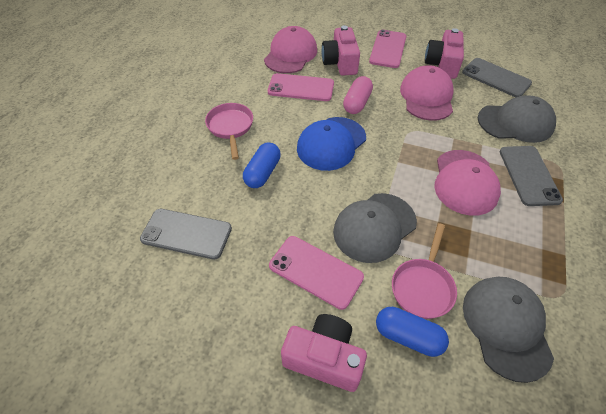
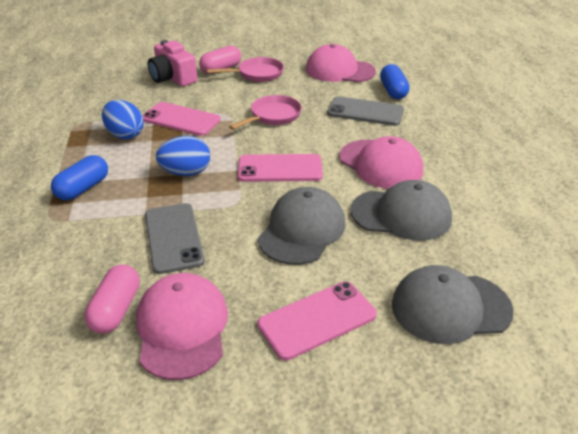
blue cap: 1 -> 0
blue egg: 0 -> 2
grey phone: 3 -> 2
pink camera: 3 -> 1
pink capsule: 1 -> 2

